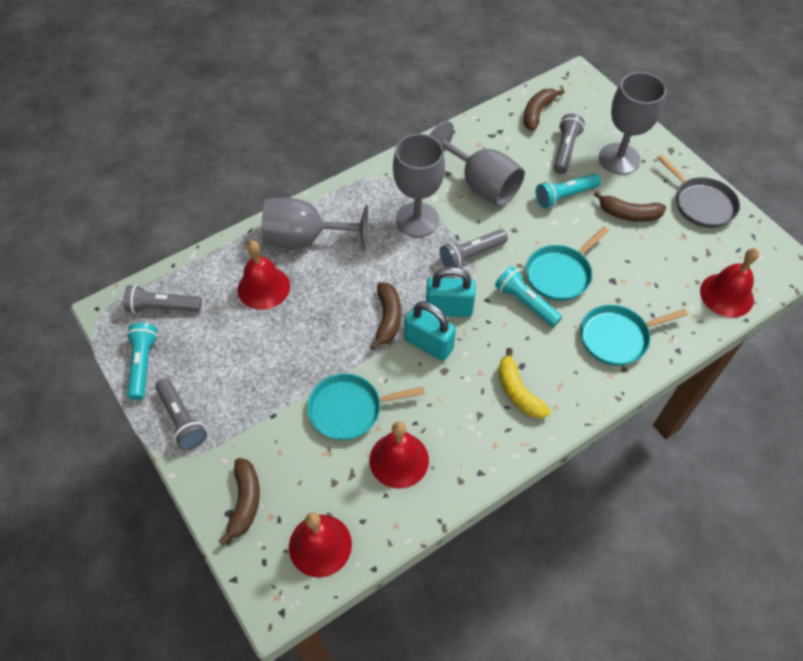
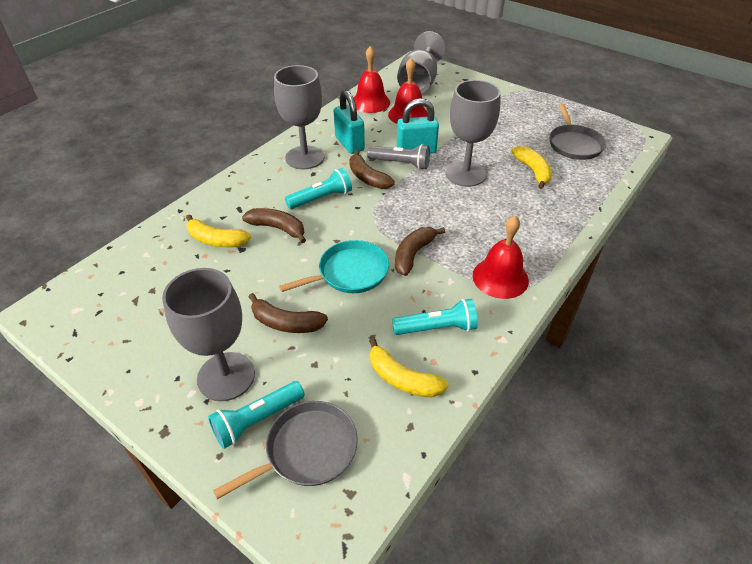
grey flashlight: 4 -> 1
grey pan: 1 -> 2
red bell: 4 -> 3
turquoise pan: 3 -> 1
yellow banana: 1 -> 3

